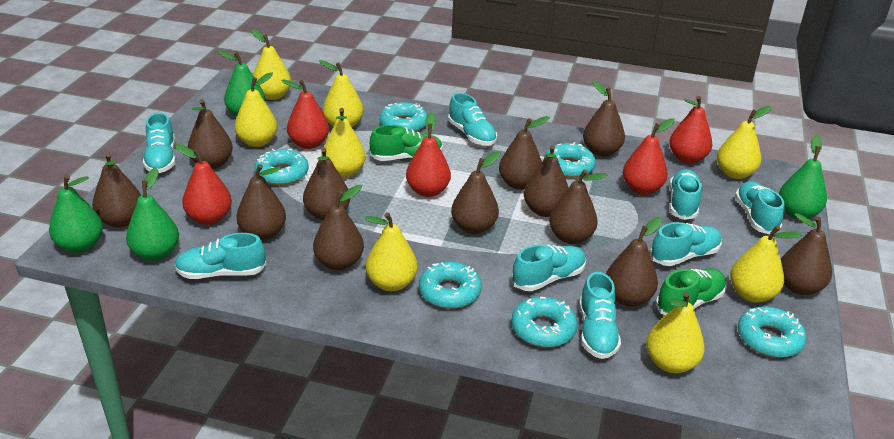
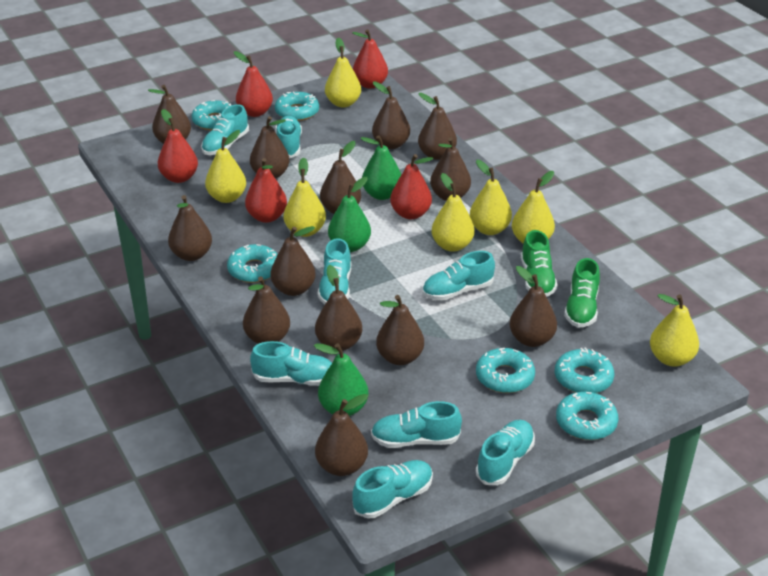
brown pear: 12 -> 13
green pear: 4 -> 3
yellow pear: 8 -> 7

